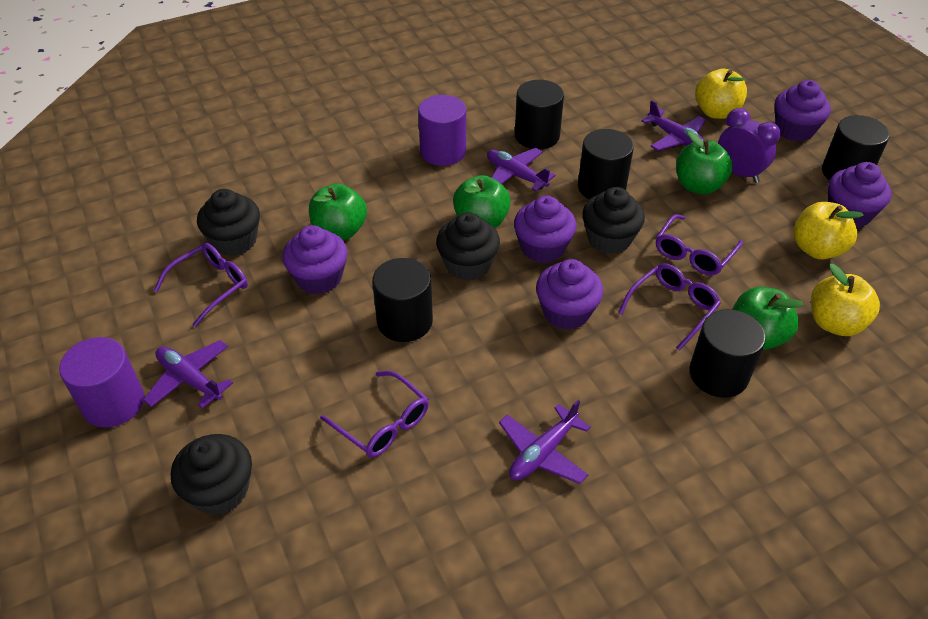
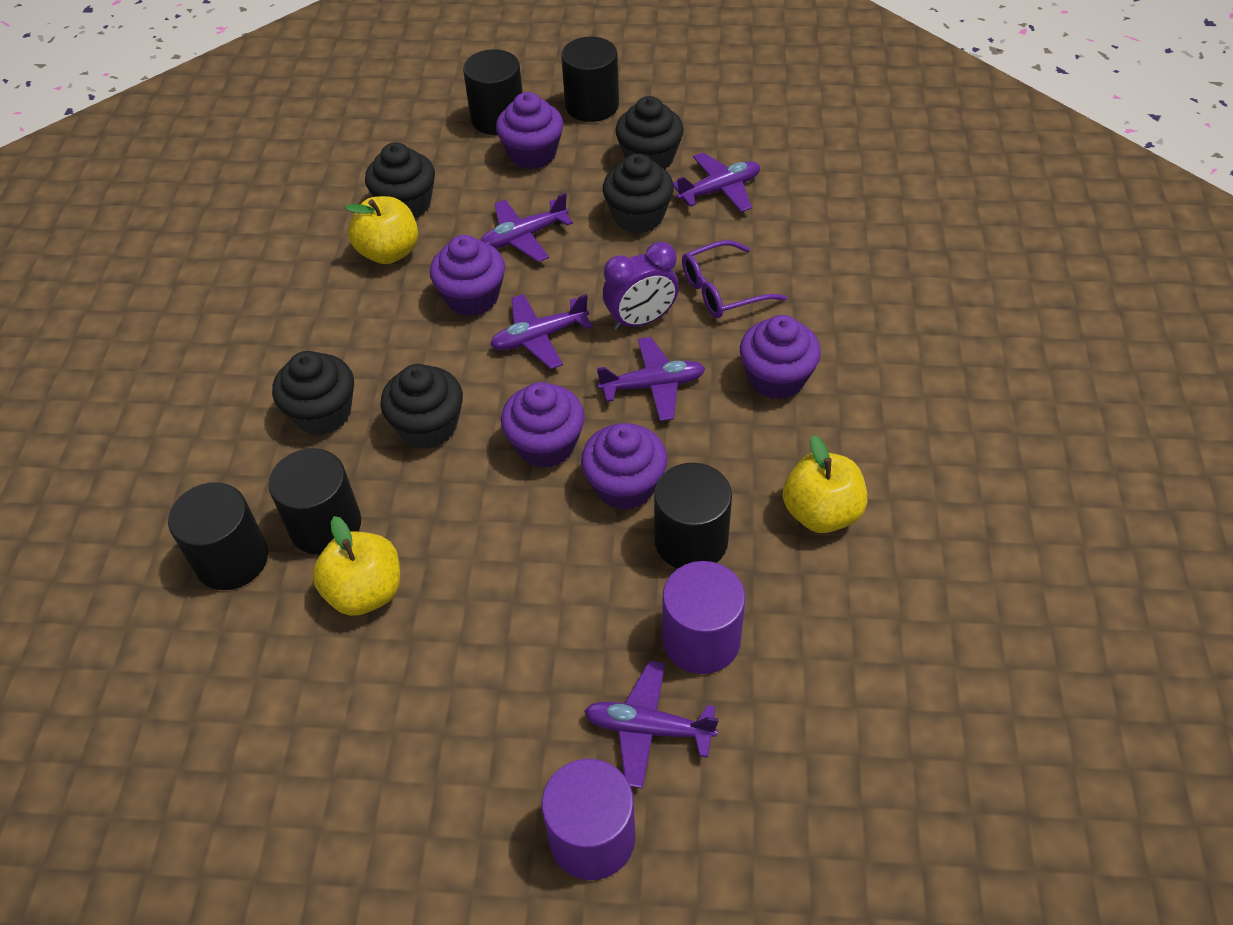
black cupcake: 4 -> 5
green apple: 4 -> 0
purple glasses: 4 -> 1
purple plane: 4 -> 5

